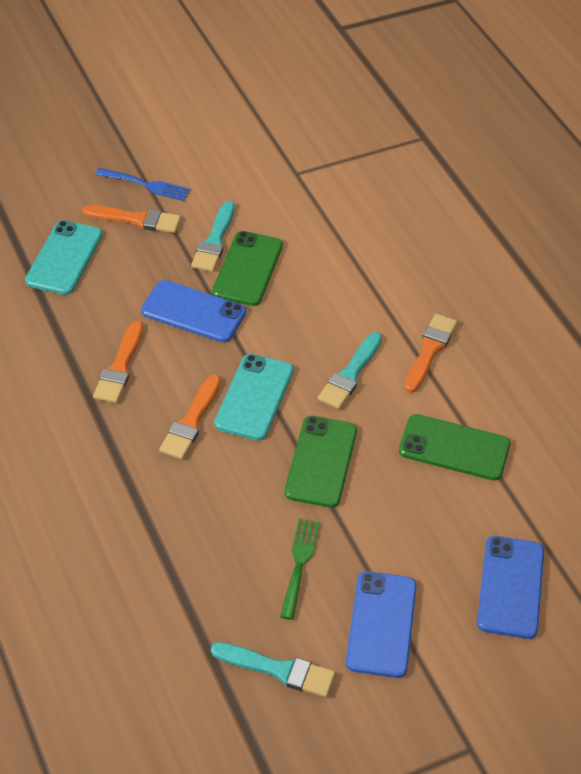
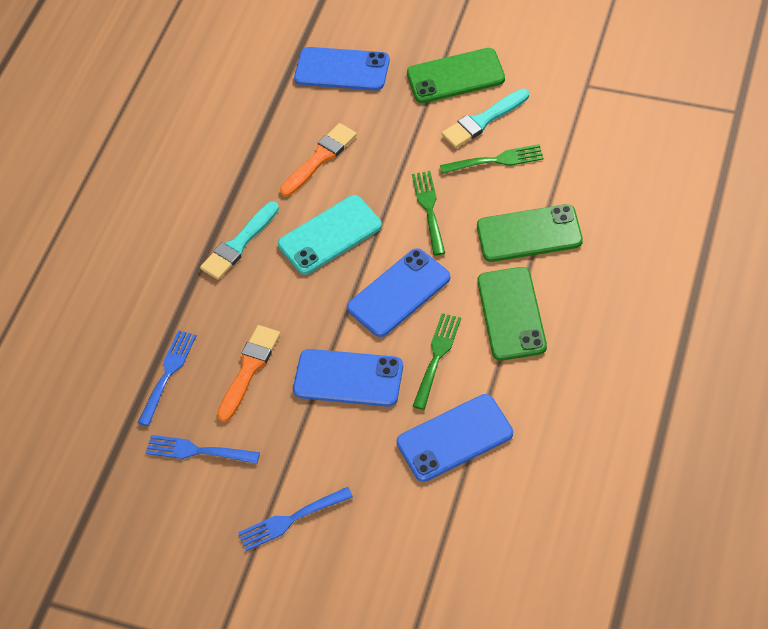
blue fork: 1 -> 3
blue phone: 3 -> 4
green fork: 1 -> 3
orange brush: 4 -> 2
turquoise brush: 3 -> 2
turquoise phone: 2 -> 1

